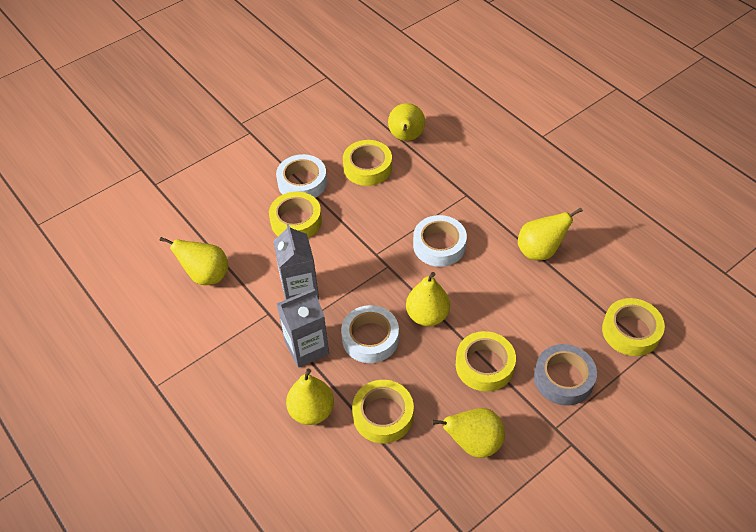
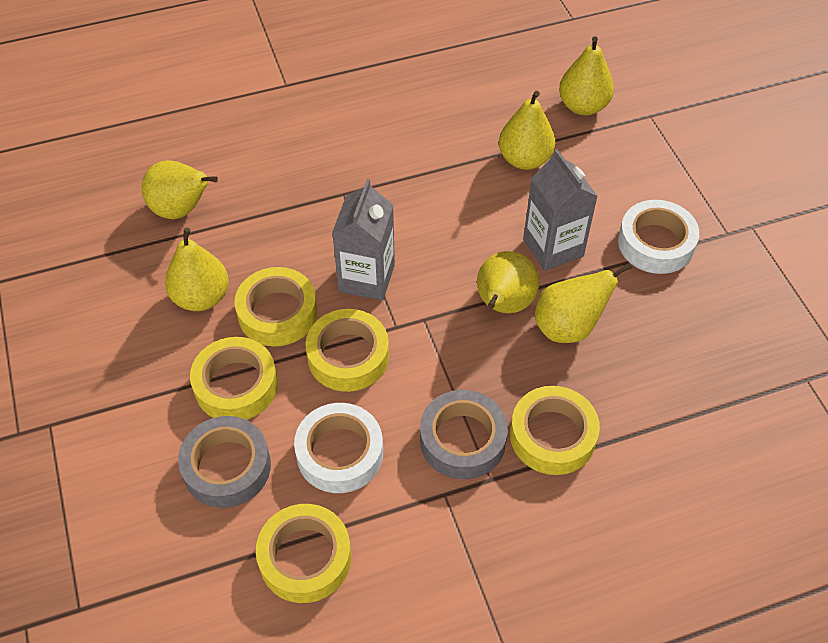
grey tape: 1 -> 2
white tape: 3 -> 2

